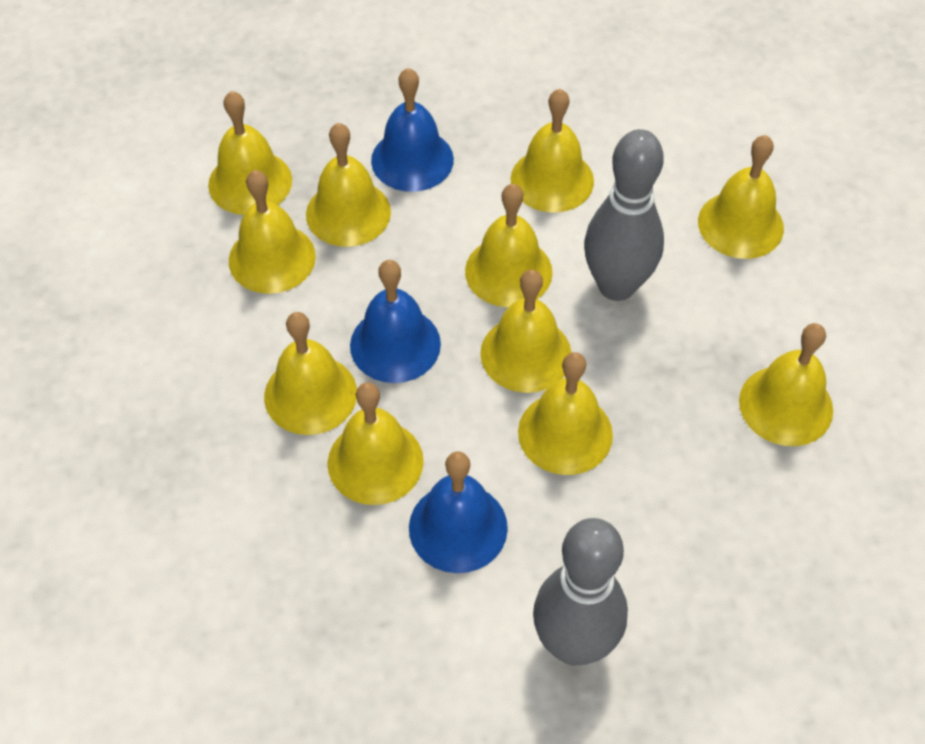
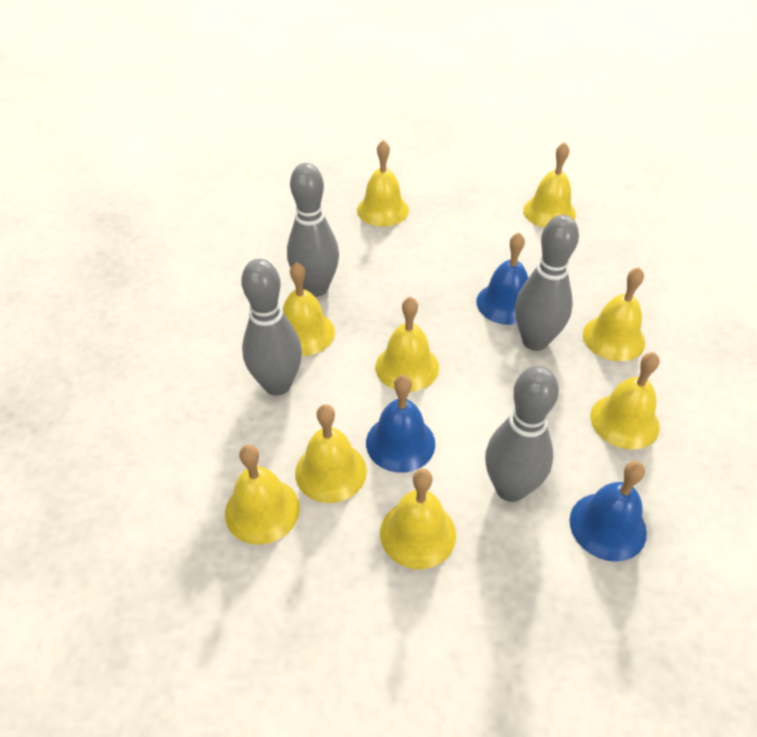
grey bowling pin: 2 -> 4
yellow bell: 11 -> 9

